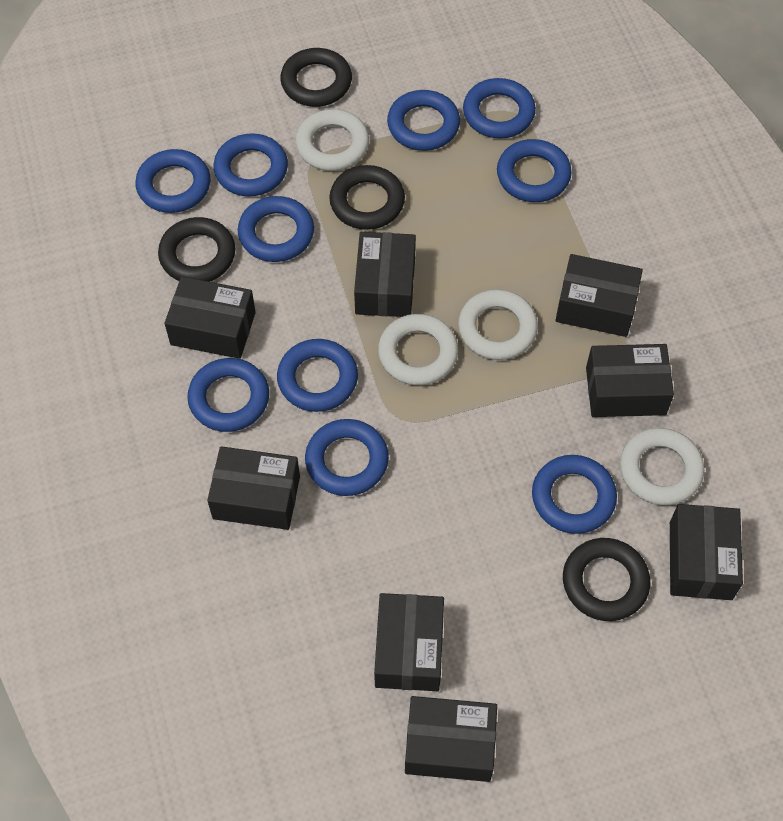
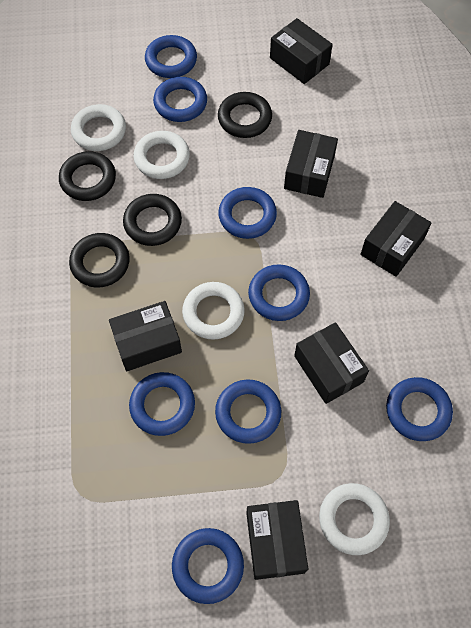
black box: 8 -> 6
blue ring: 10 -> 8

